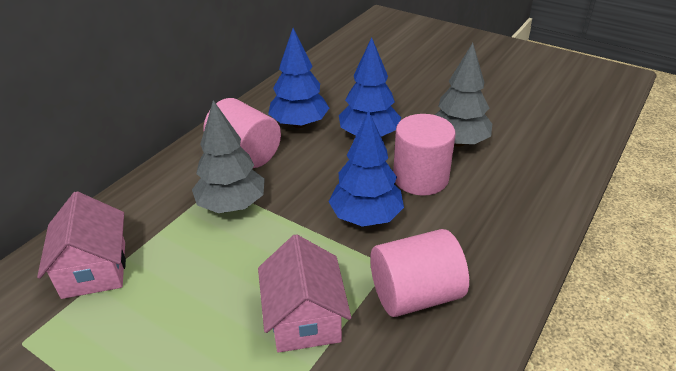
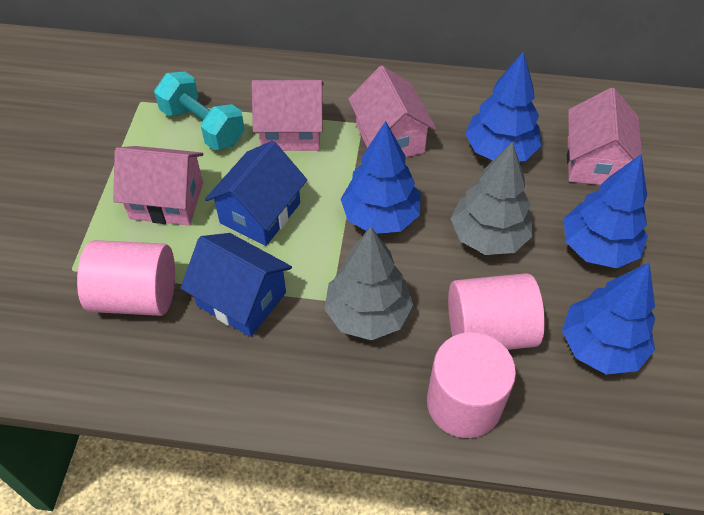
blue house: 0 -> 2
blue tree: 3 -> 4
pink house: 2 -> 4
turquoise dumbbell: 0 -> 1

